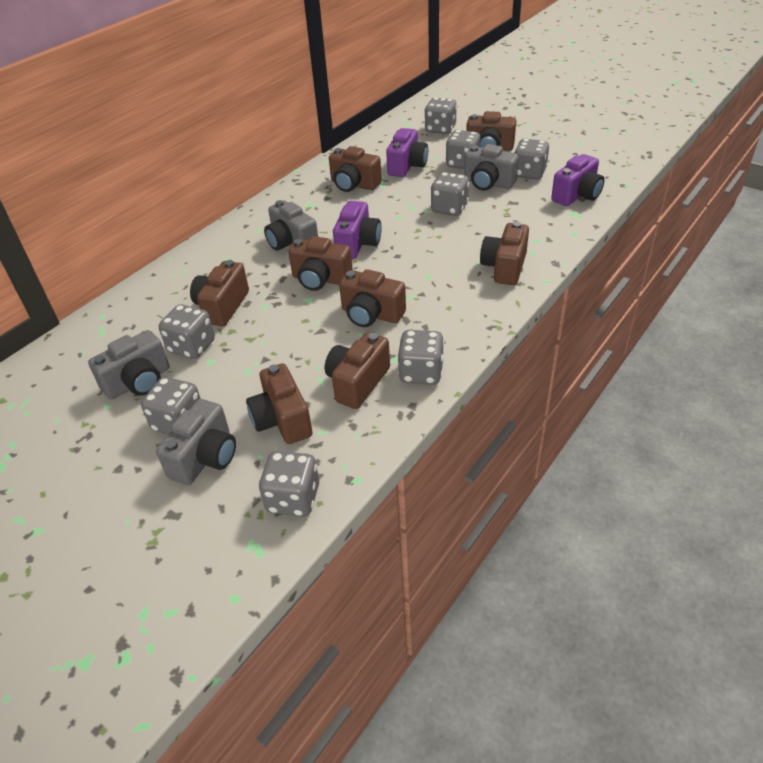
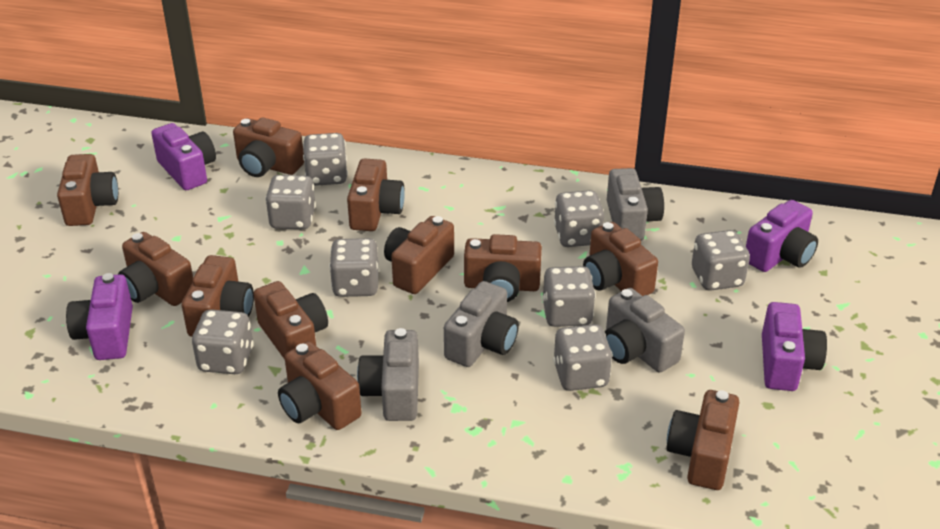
brown camera: 8 -> 11
purple camera: 3 -> 4

